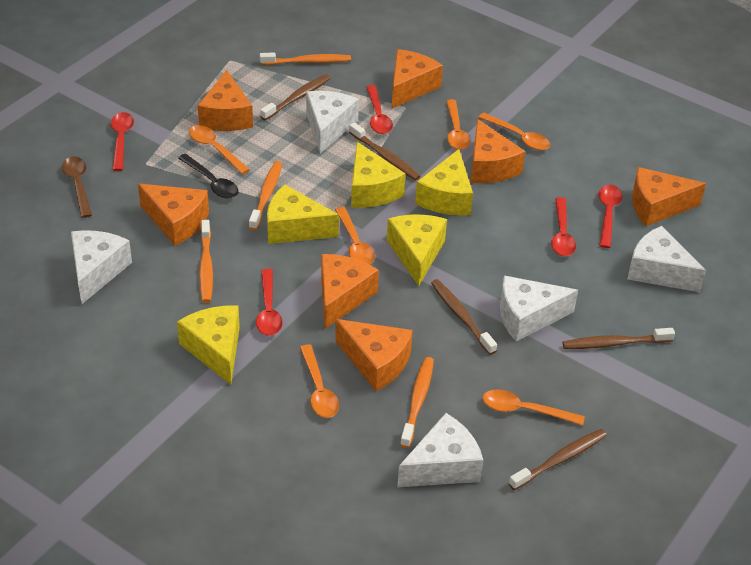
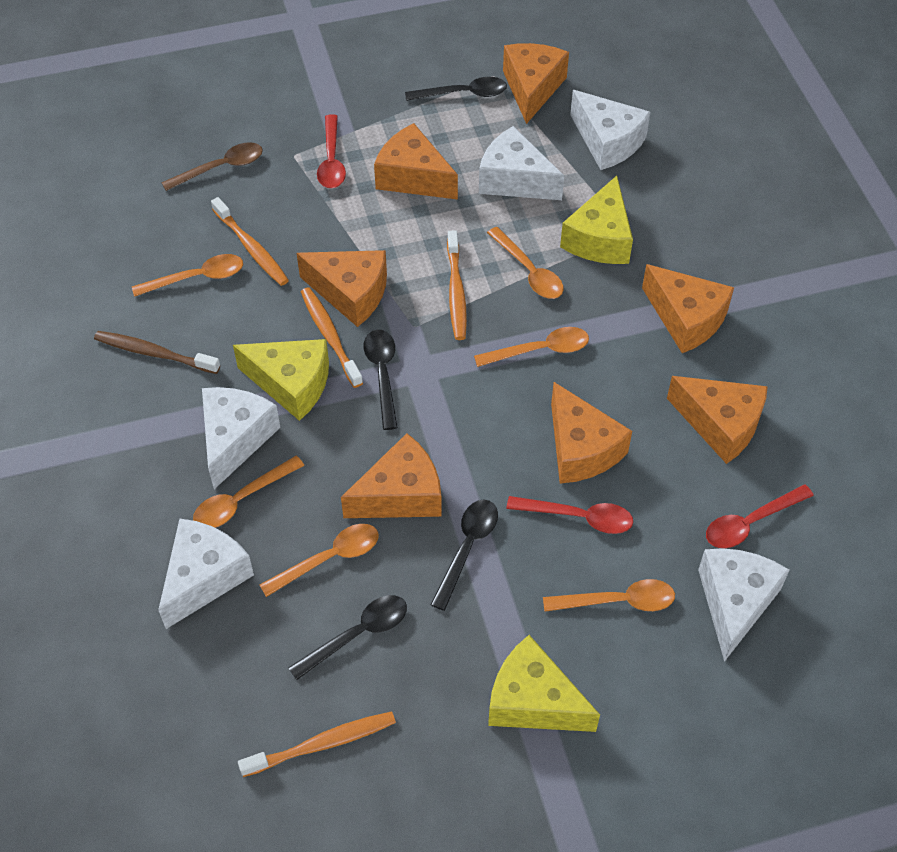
black spoon: 1 -> 4
brown toothbrush: 5 -> 1
red spoon: 5 -> 3
yellow cheese: 5 -> 3

